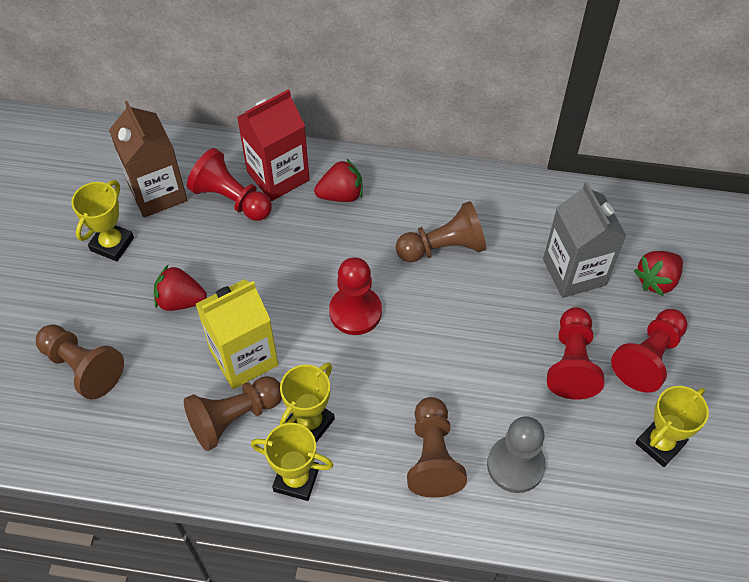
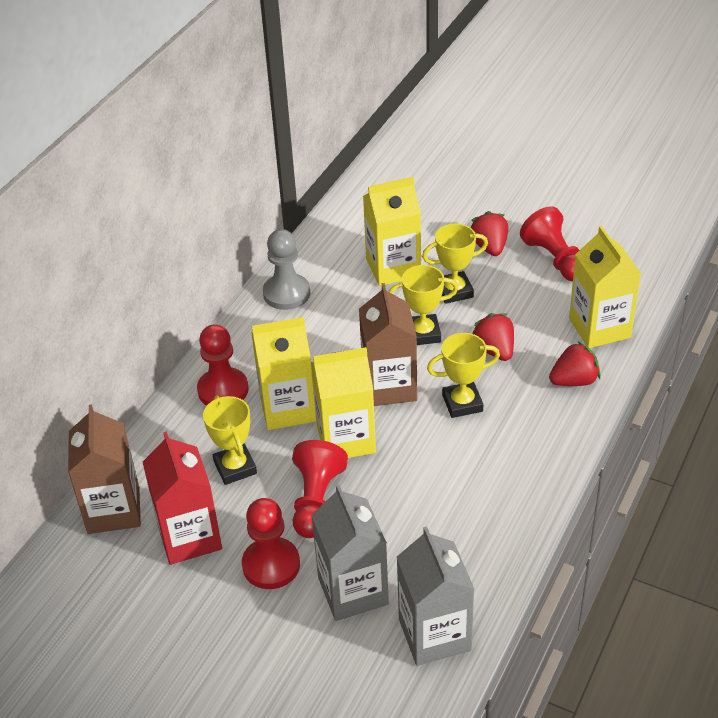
brown carton: 1 -> 2
brown pawn: 4 -> 0
grey carton: 1 -> 2
yellow carton: 1 -> 4

